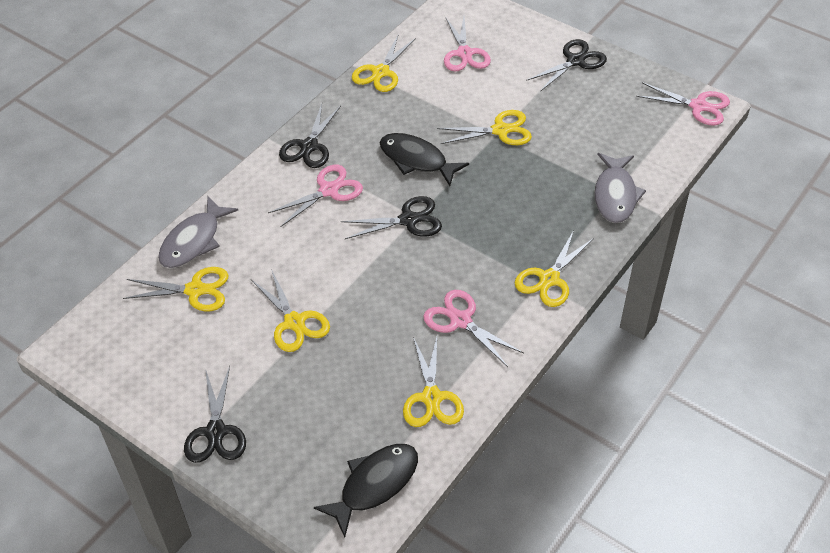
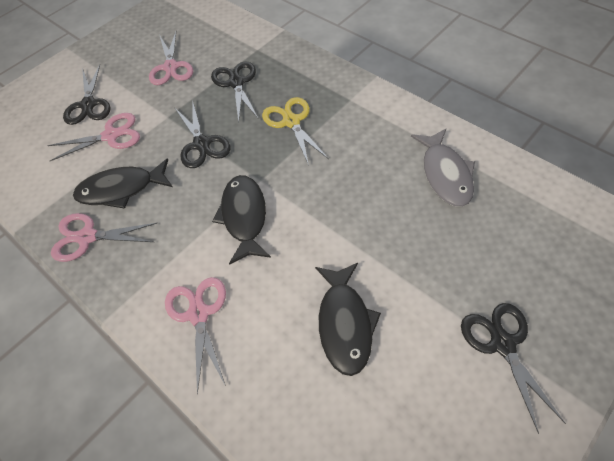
black fish: 2 -> 3
grey fish: 2 -> 1
yellow scissors: 6 -> 1

